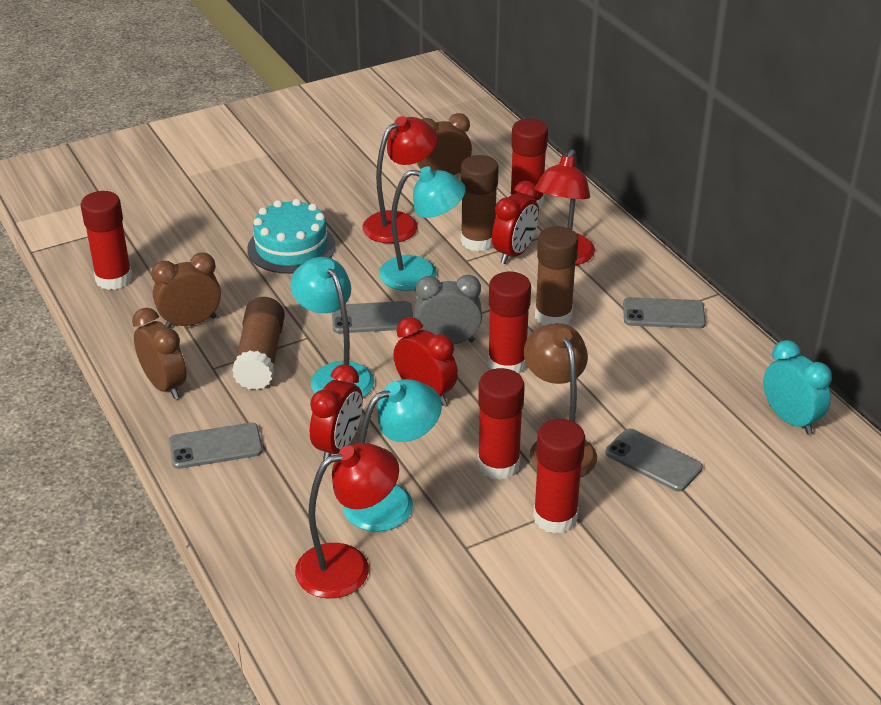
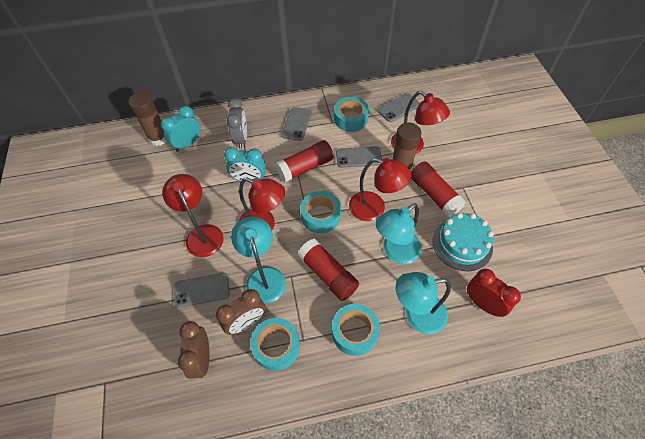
brown clock: 3 -> 2
brown glue stick: 3 -> 2
brown lamp: 1 -> 0
red clock: 3 -> 1
red glue stick: 5 -> 3
red lamp: 3 -> 4
turquoise clock: 1 -> 2
turquoise tape: 0 -> 4

